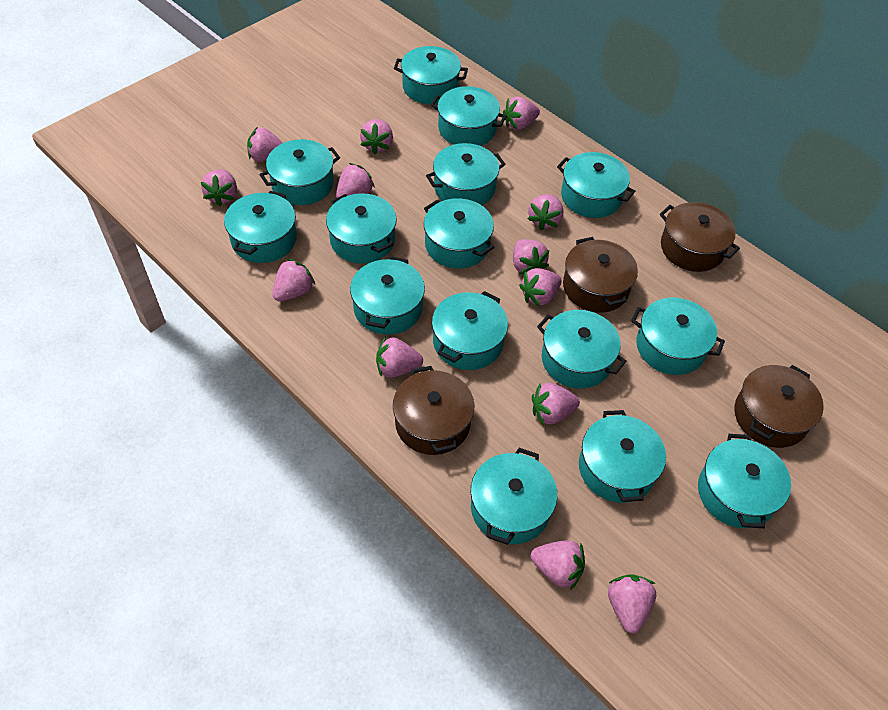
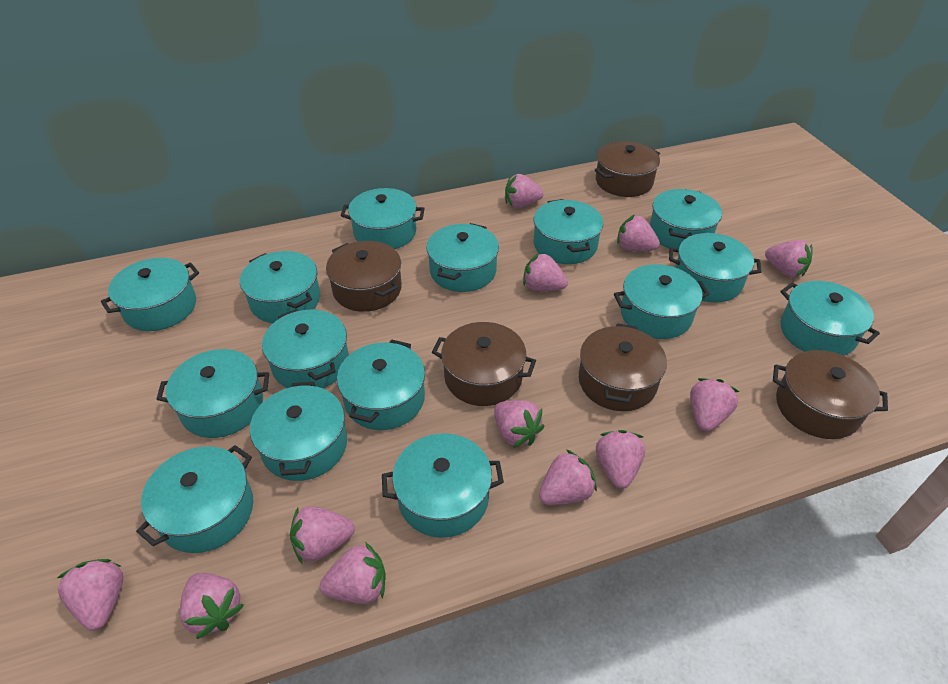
brown pot: 4 -> 5
pink strawberry: 13 -> 12

